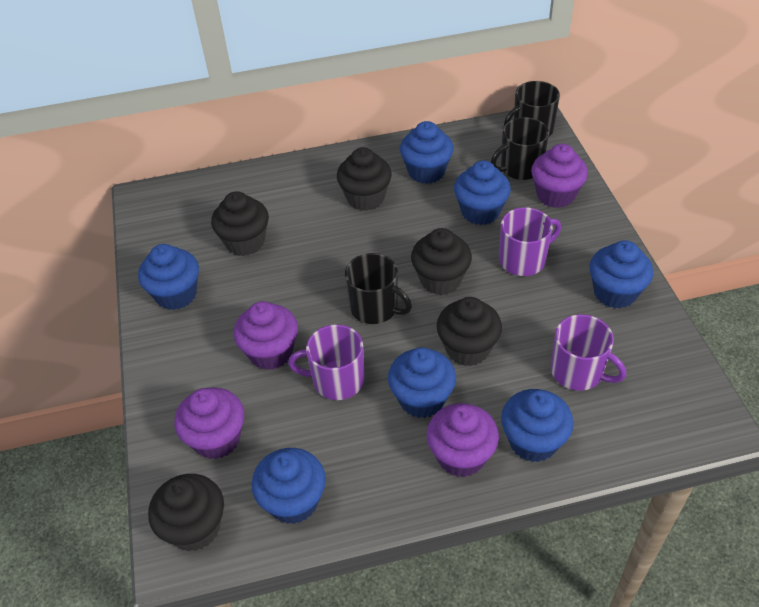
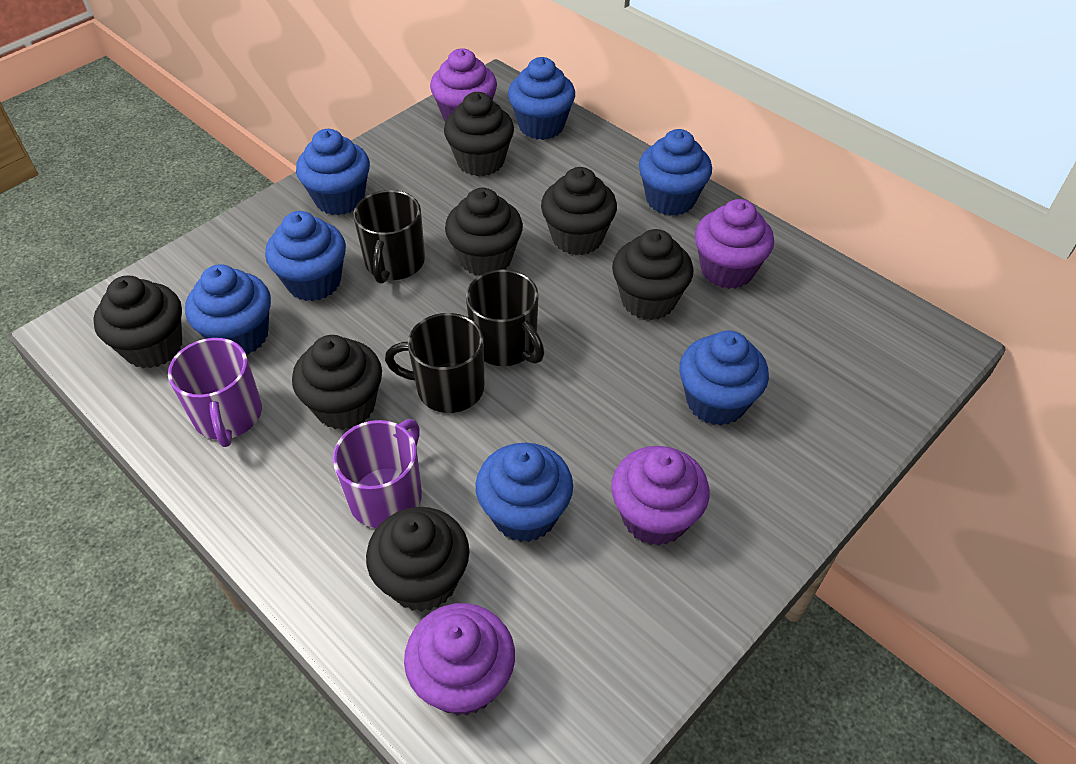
black cupcake: 5 -> 7
purple mug: 3 -> 2

